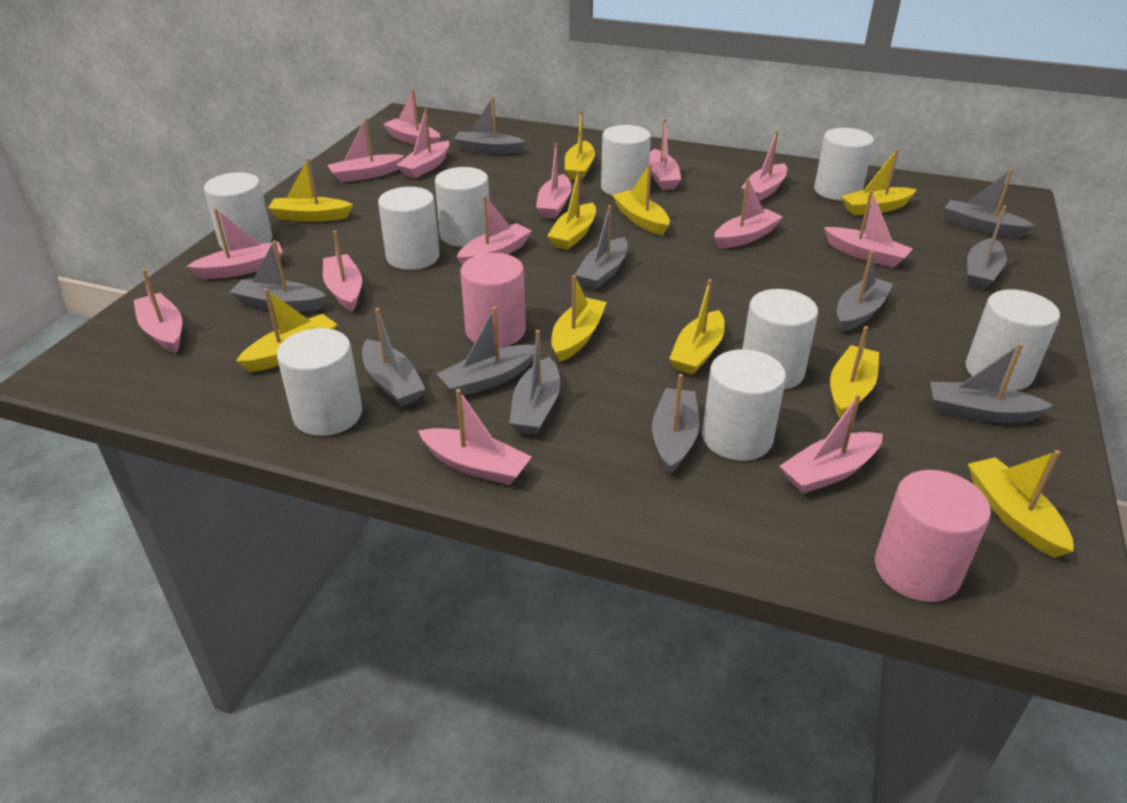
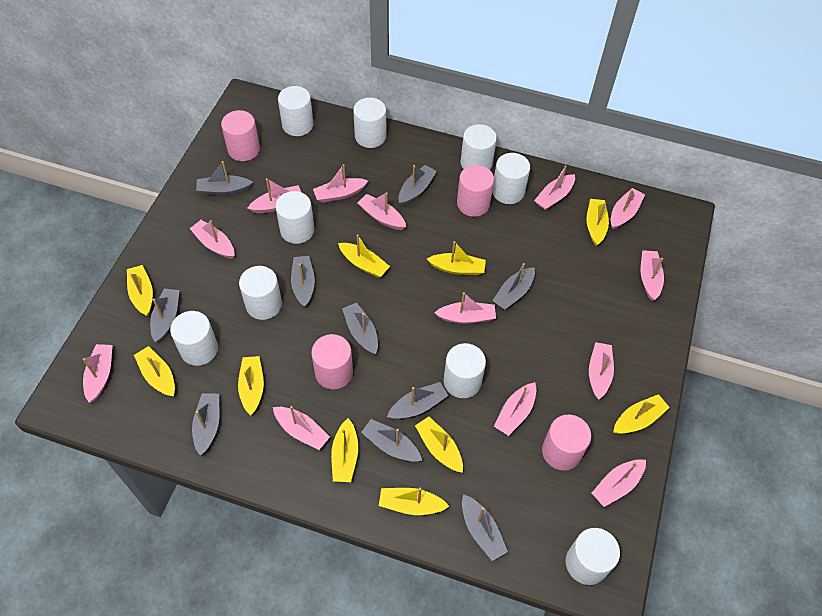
grey boat: 11 -> 10
pink boat: 14 -> 13
pink cylinder: 2 -> 4

